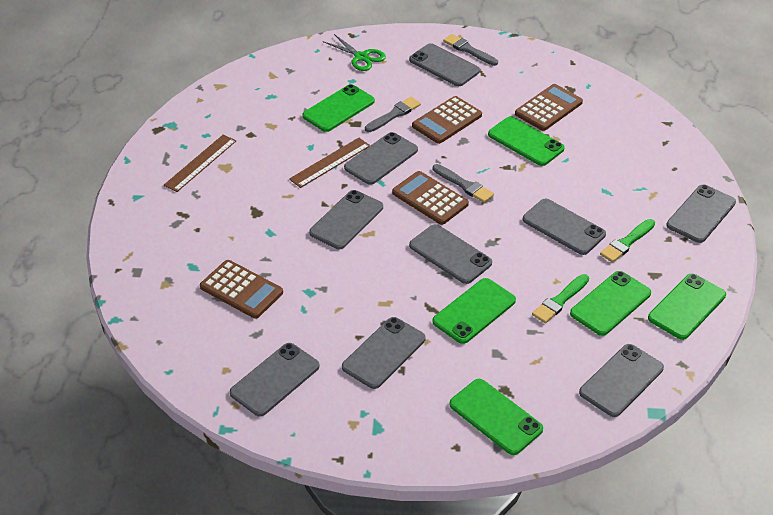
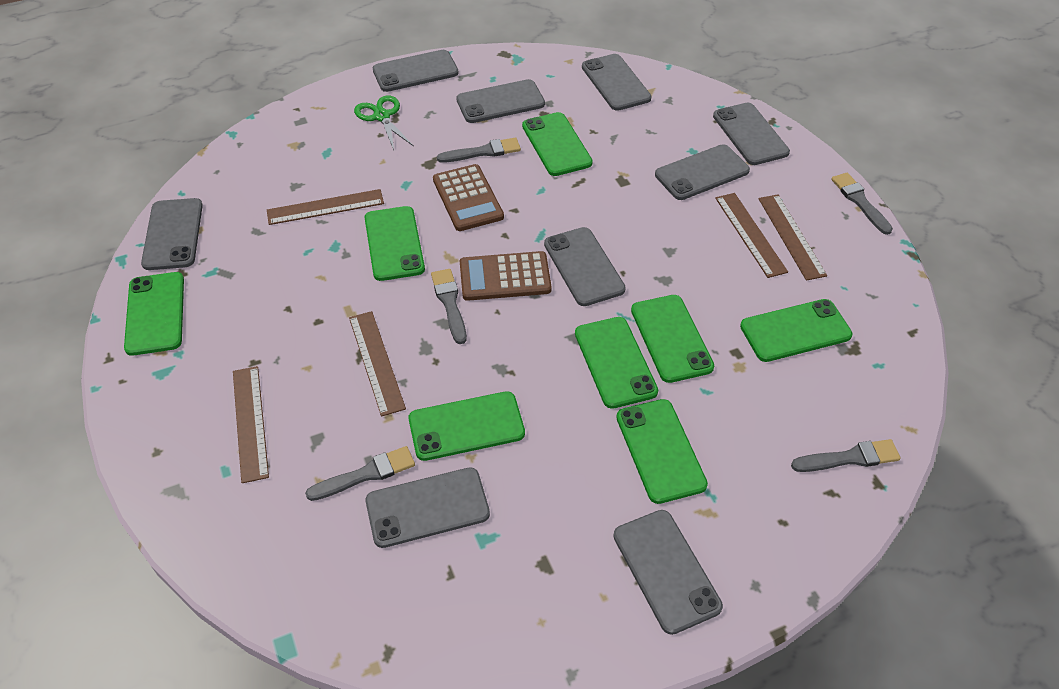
brown calculator: 4 -> 2
brown ruler: 2 -> 5
green brush: 2 -> 0
green phone: 6 -> 8
grey brush: 3 -> 5

